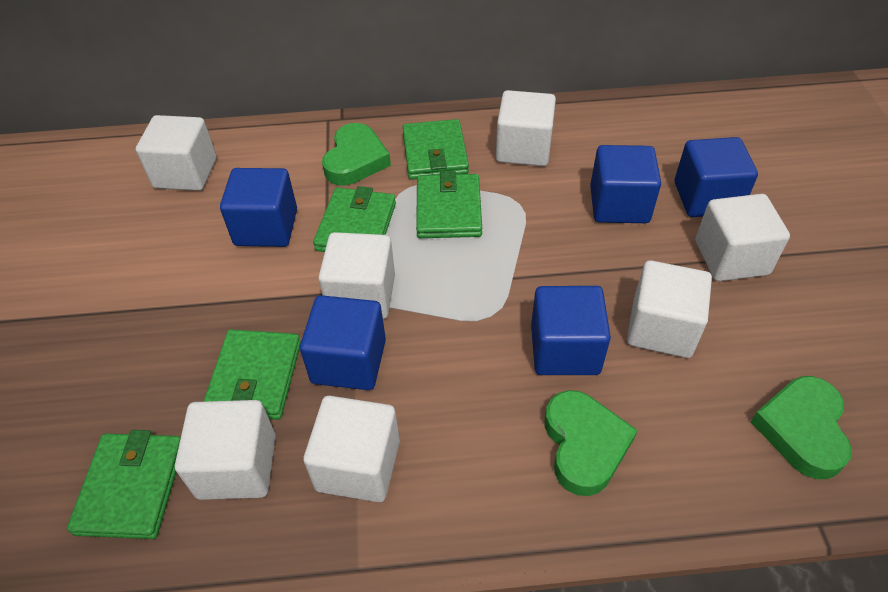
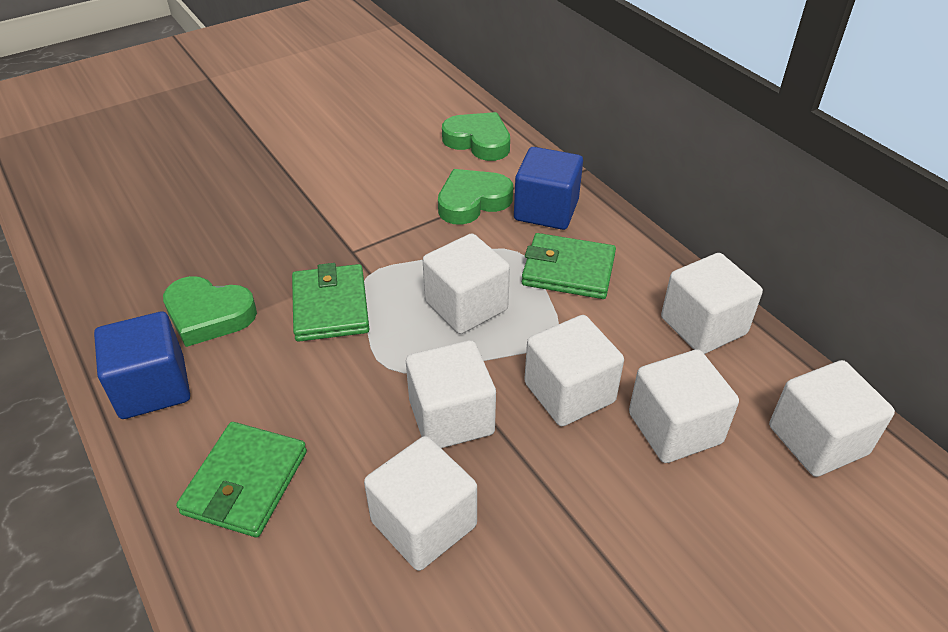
blue cube: 5 -> 2
green wallet: 5 -> 3

